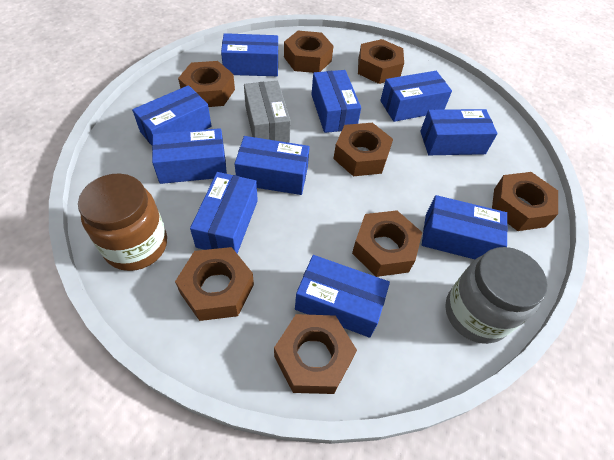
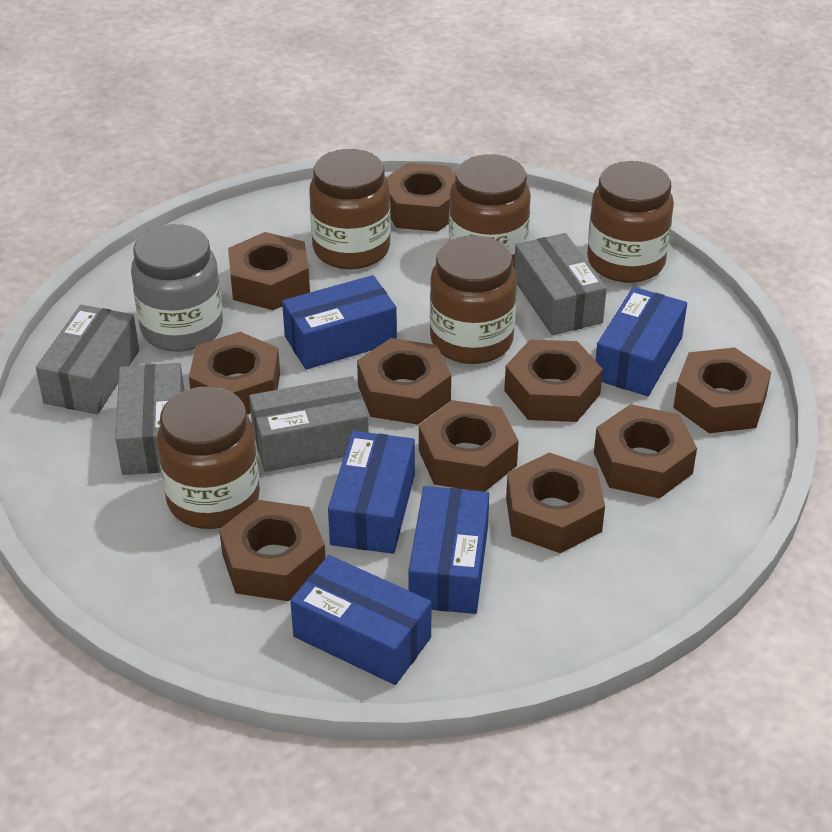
blue box: 10 -> 5
brown jar: 1 -> 5
brown nut: 8 -> 10
grey box: 1 -> 4

